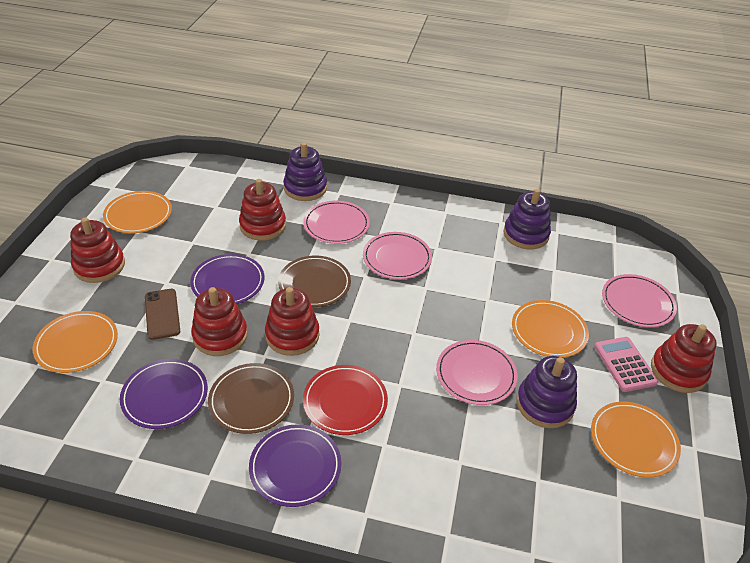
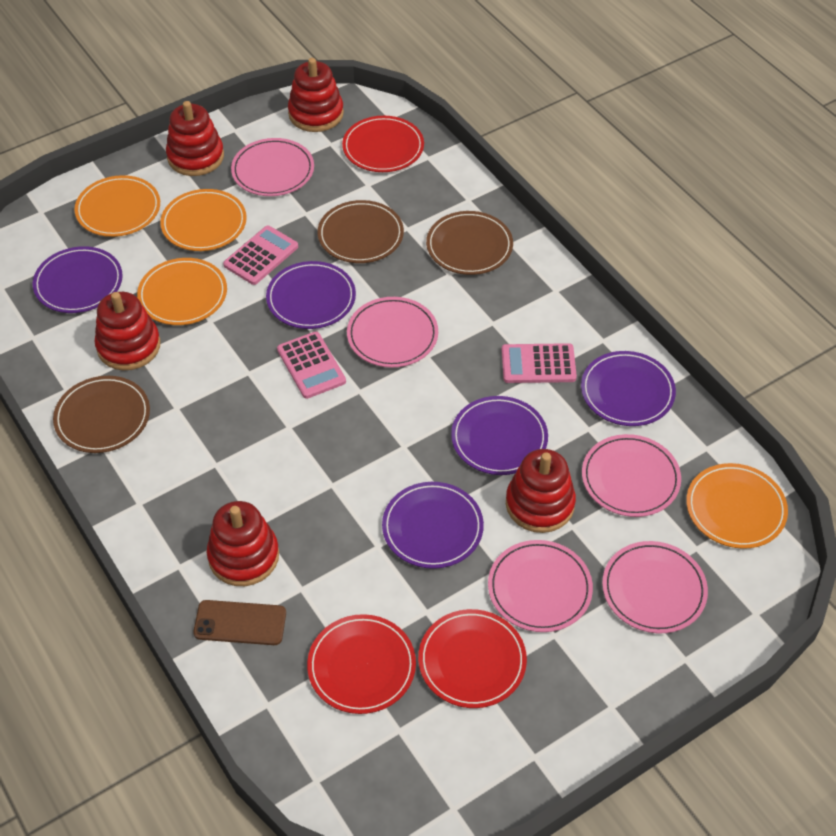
brown plate: 2 -> 3
pink calculator: 1 -> 3
pink plate: 4 -> 5
purple plate: 3 -> 5
purple stacking toy: 3 -> 0
red plate: 1 -> 3

